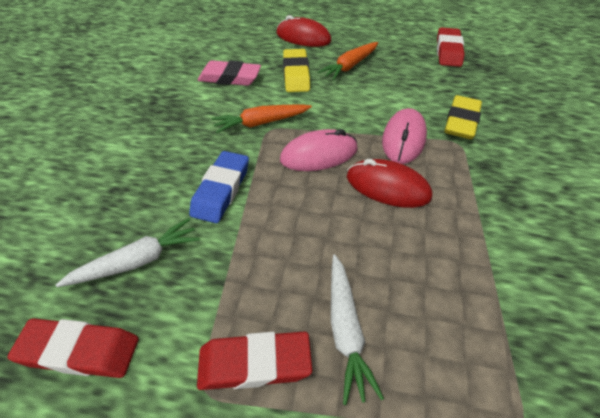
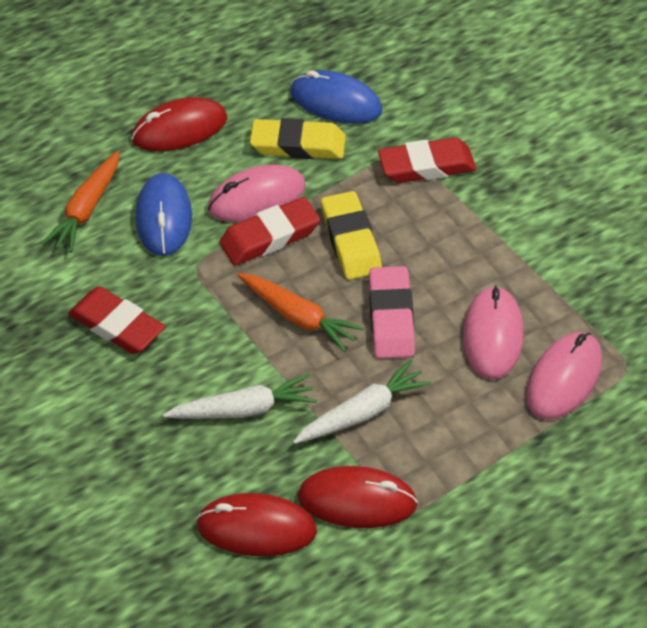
blue eraser: 1 -> 0
blue mouse: 0 -> 2
pink mouse: 2 -> 3
red mouse: 2 -> 3

